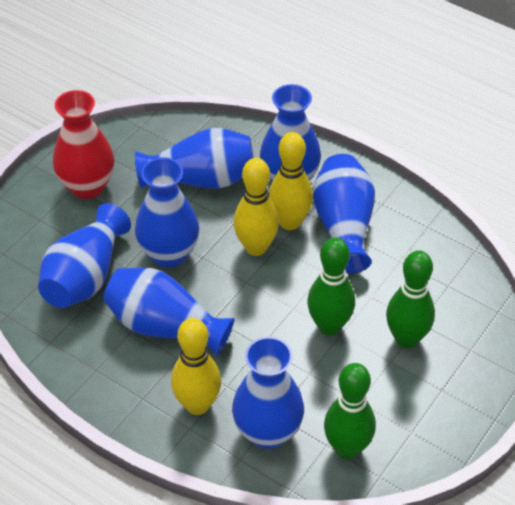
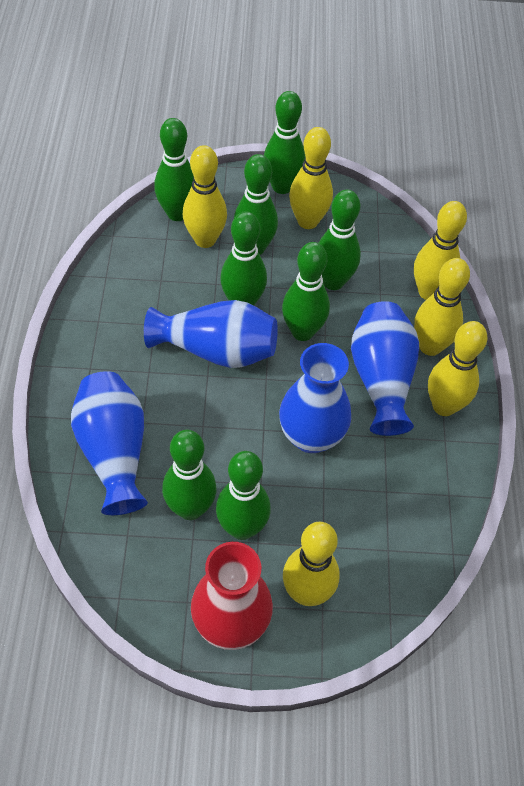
blue vase: 7 -> 4
green bowling pin: 3 -> 8
yellow bowling pin: 3 -> 6

